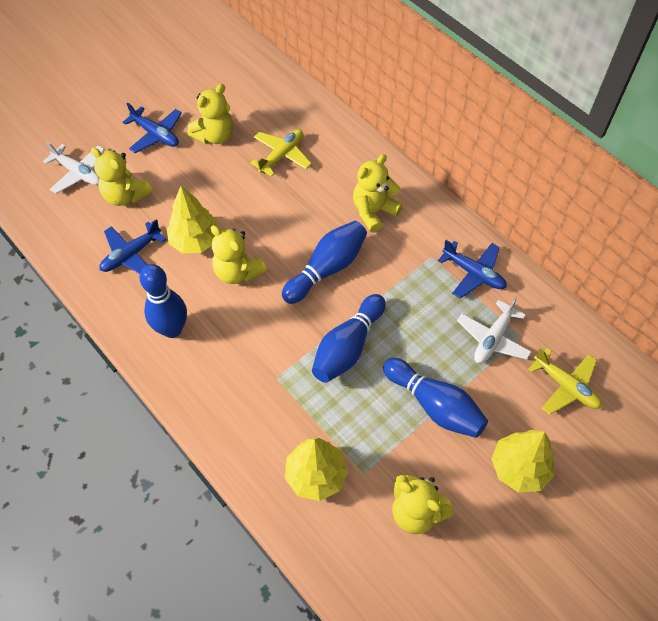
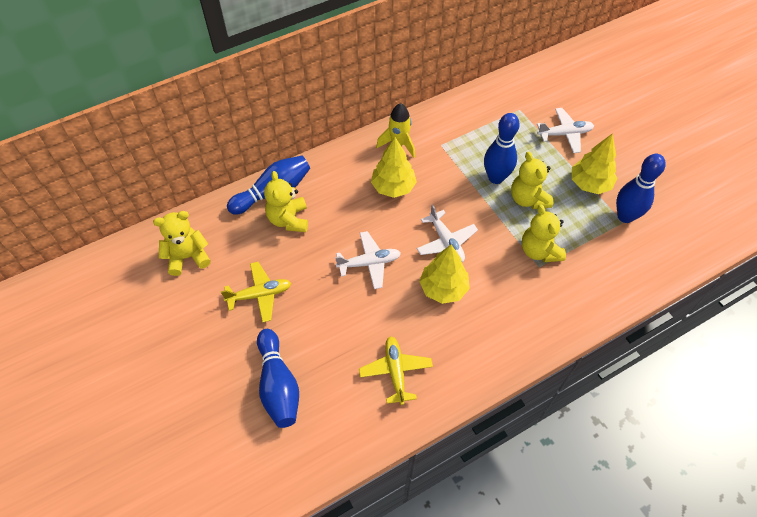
blue plane: 3 -> 0
white plane: 2 -> 3
yellow rocket: 0 -> 1
yellow teddy bear: 5 -> 4

